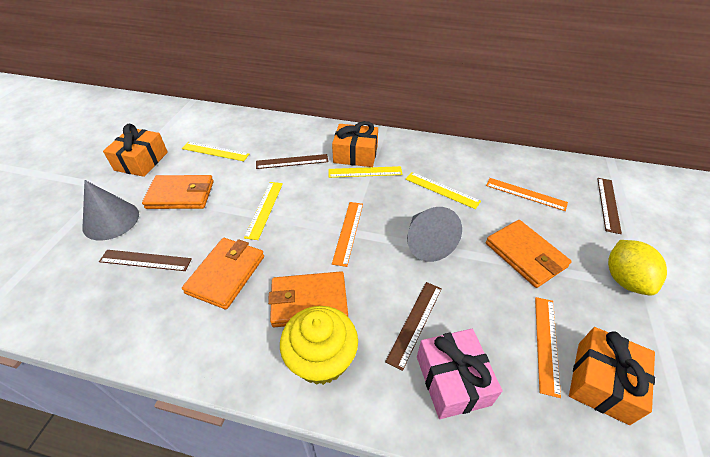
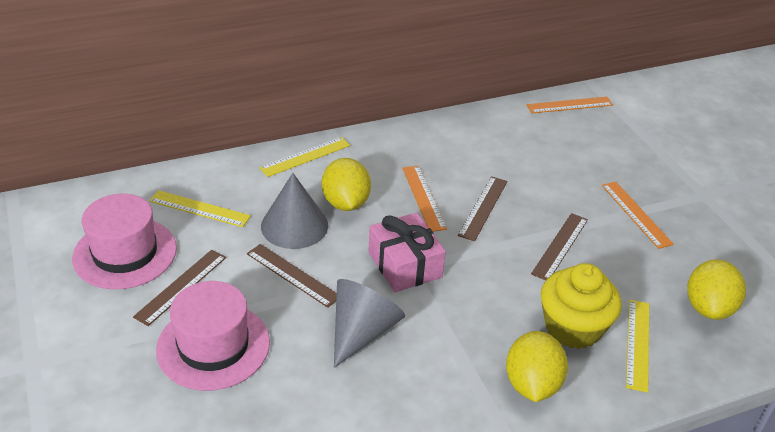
orange gift: 3 -> 0
orange wallet: 4 -> 0
pink hat: 0 -> 2
yellow lemon: 1 -> 3
yellow ruler: 4 -> 3

